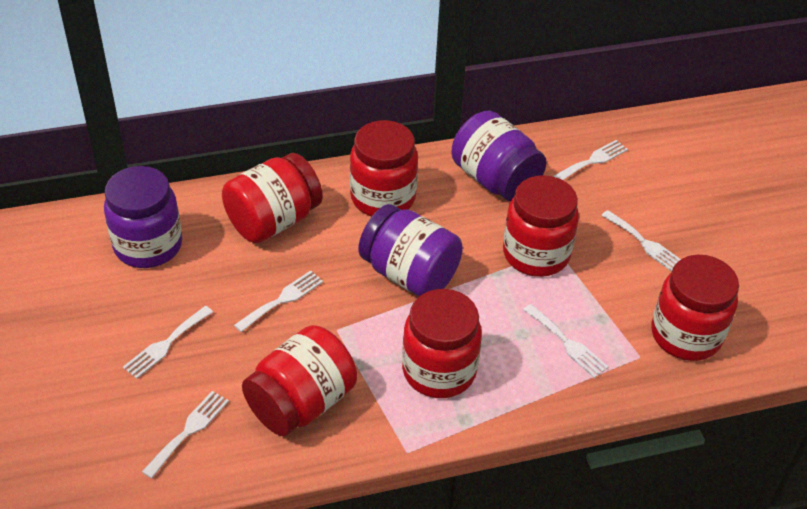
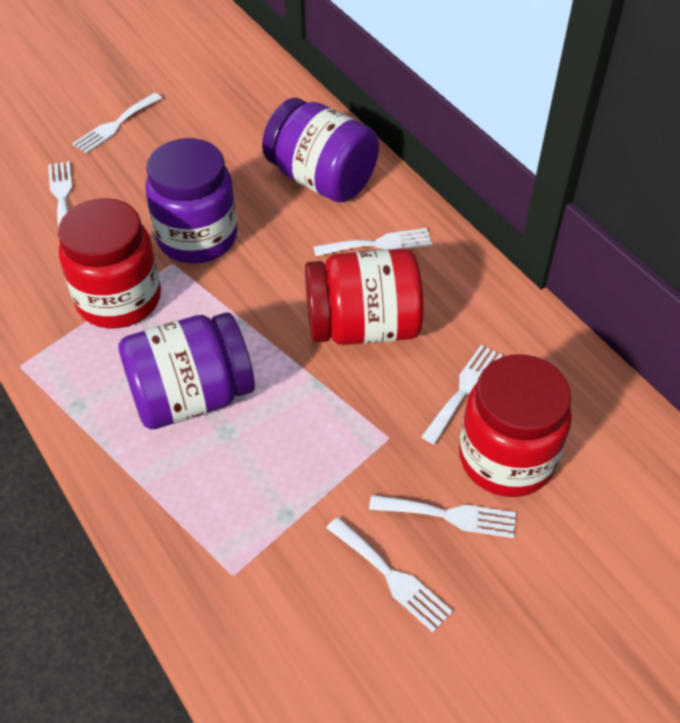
red jar: 6 -> 3

